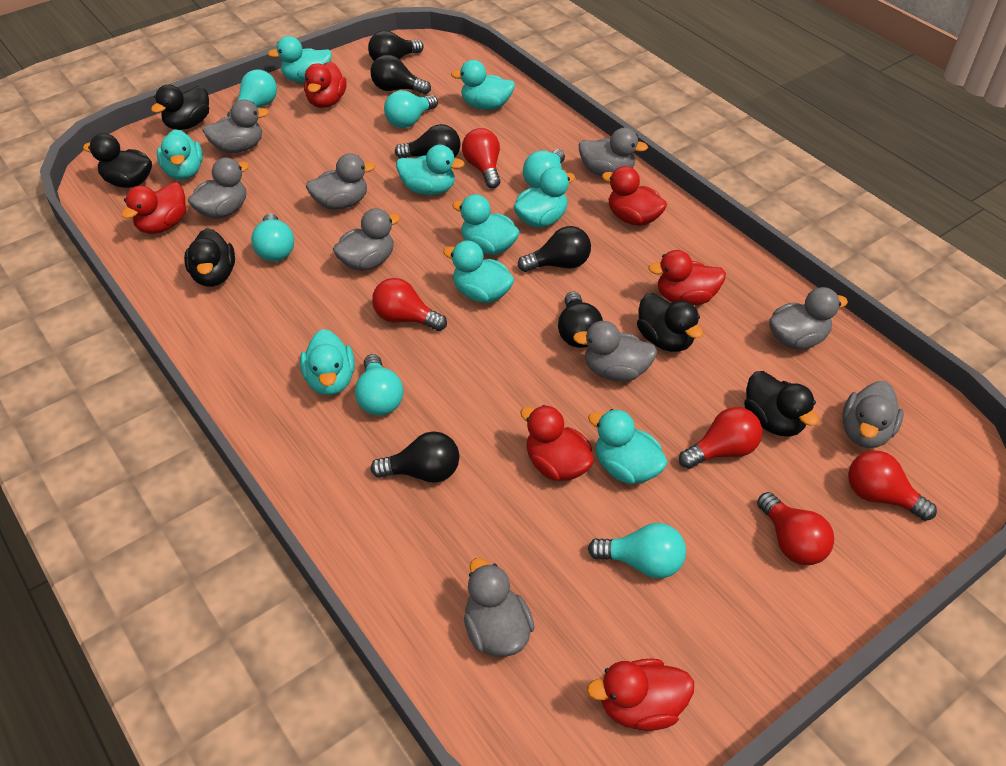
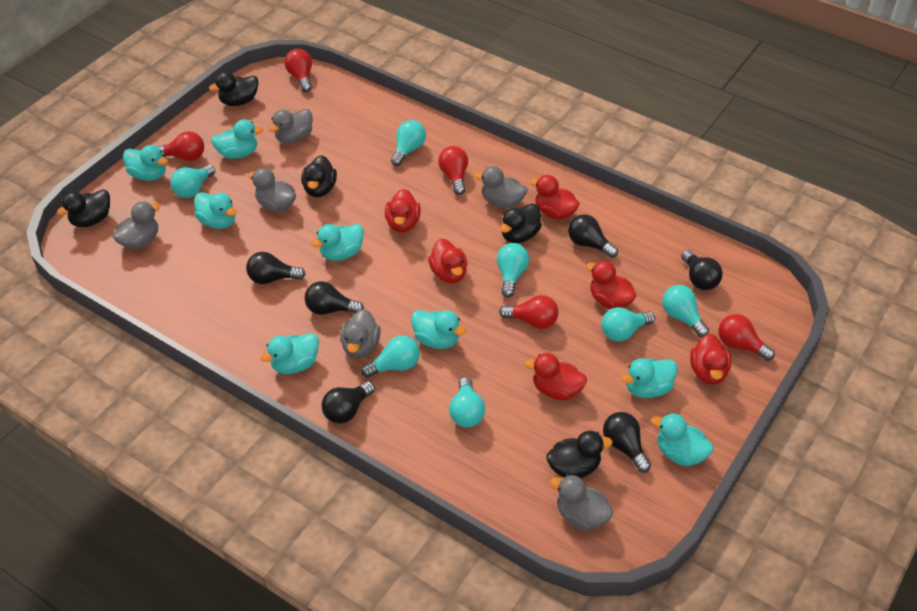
grey duck: 9 -> 6
turquoise duck: 9 -> 8
turquoise light bulb: 6 -> 7

